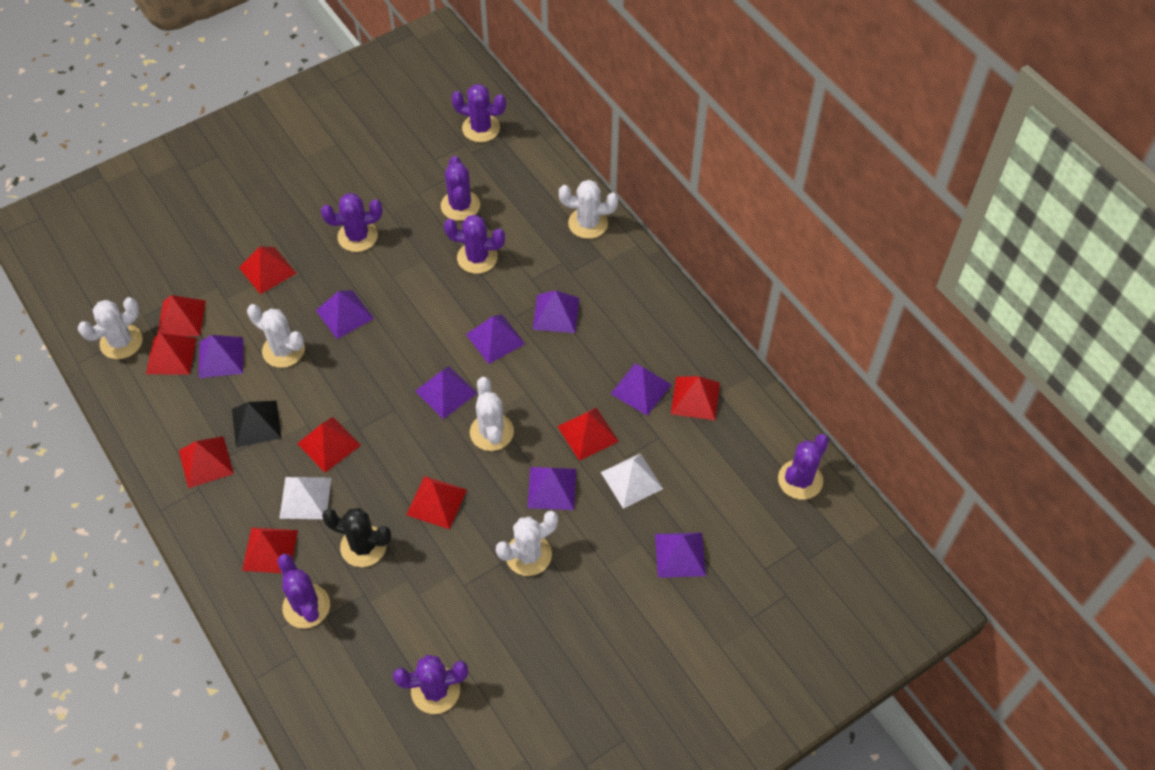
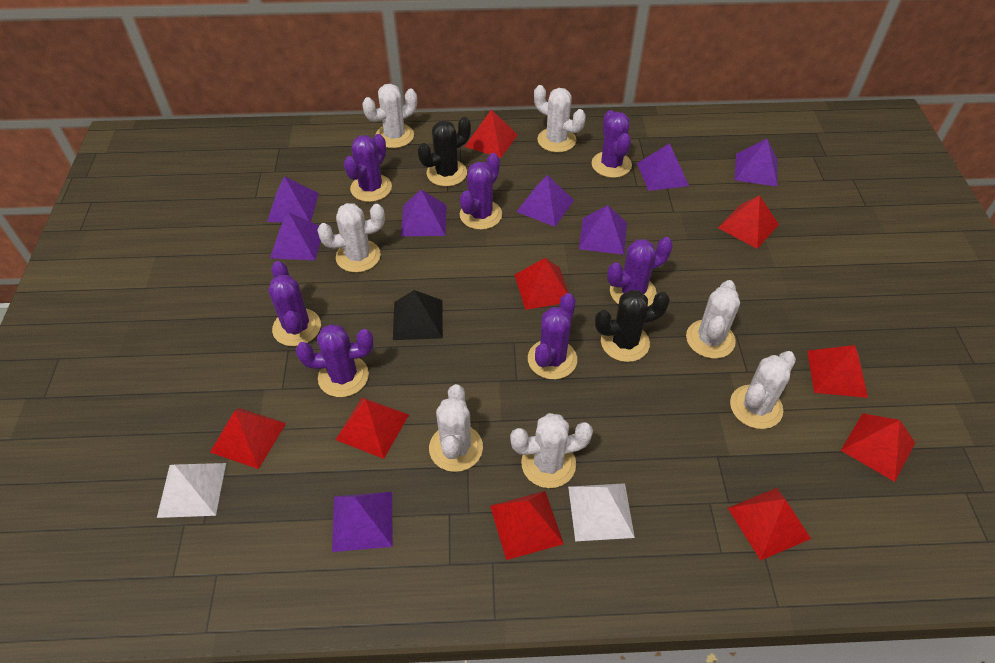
black cactus: 1 -> 2
white cactus: 5 -> 7

